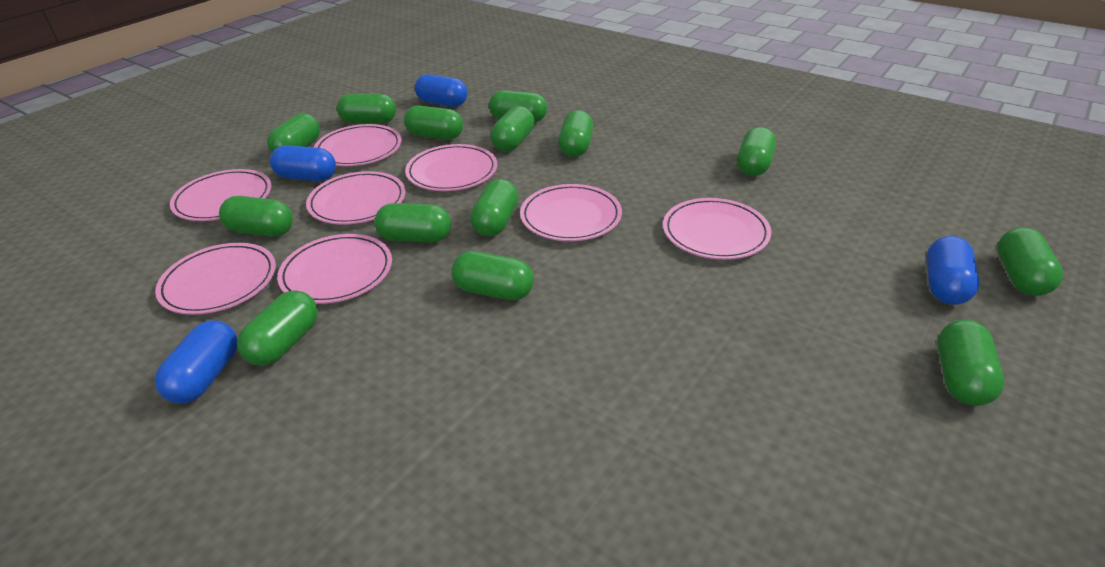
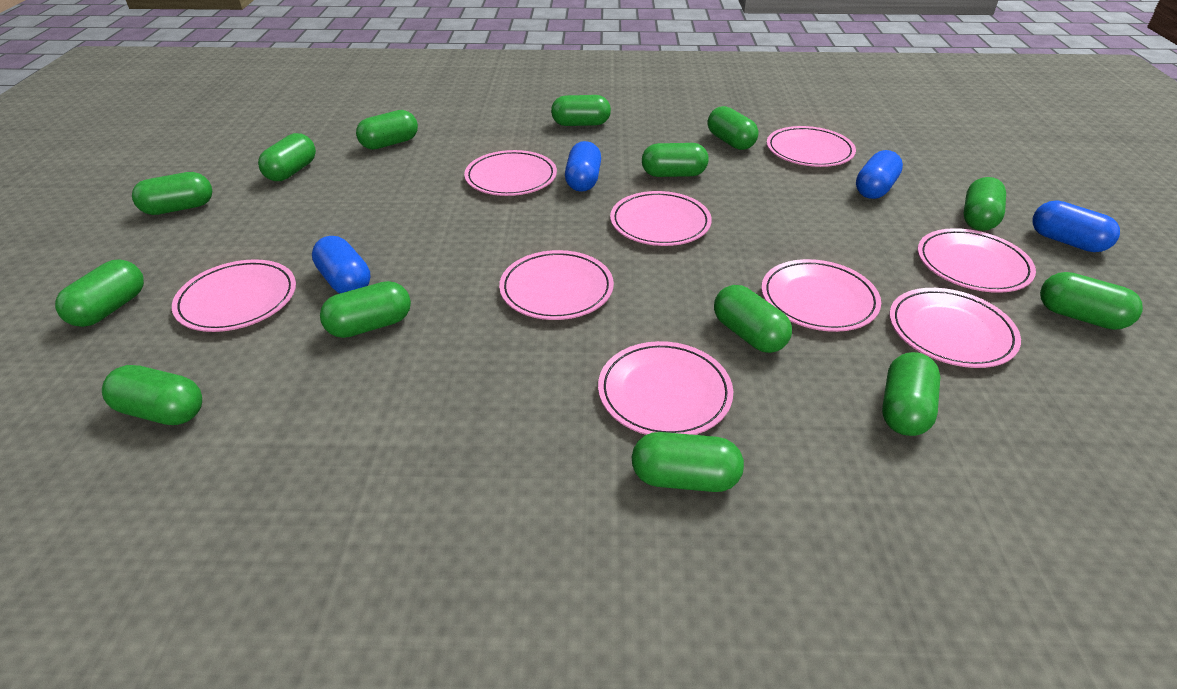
pink plate: 8 -> 9

